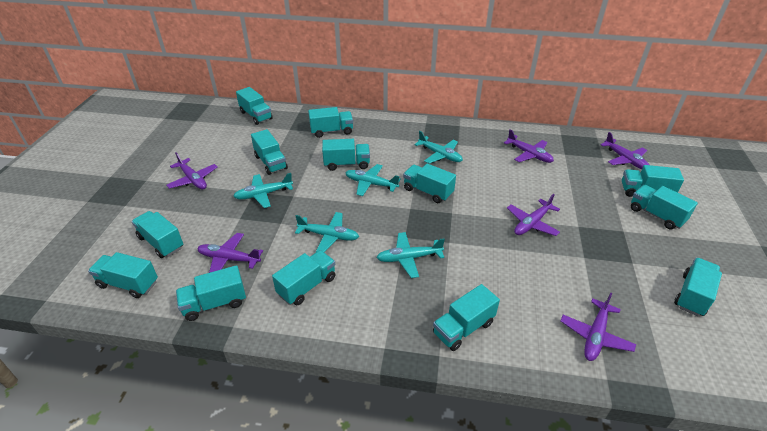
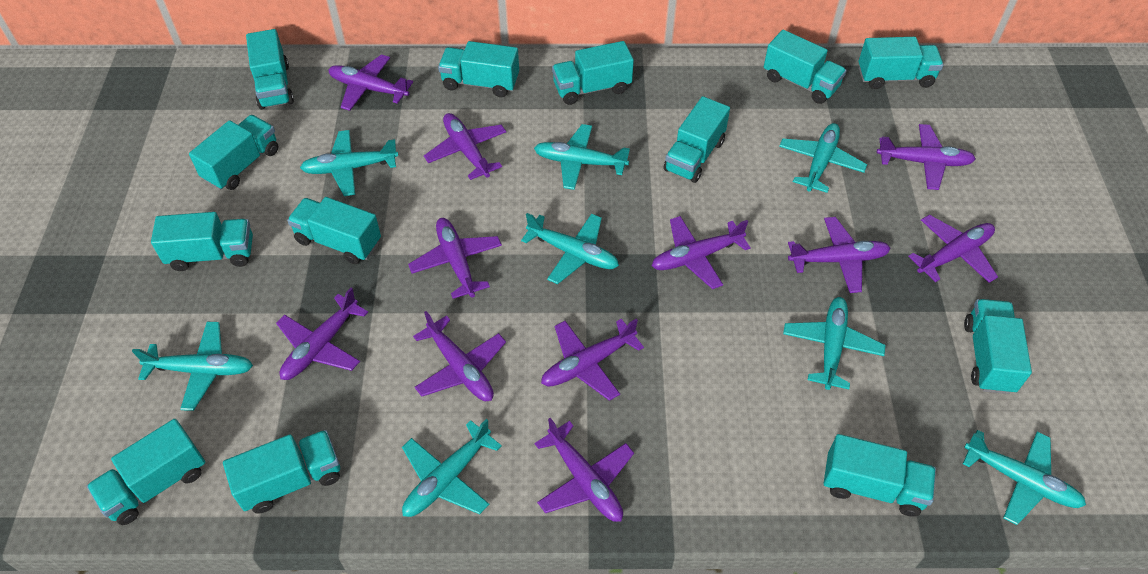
purple plane: 6 -> 11
turquoise plane: 5 -> 8

